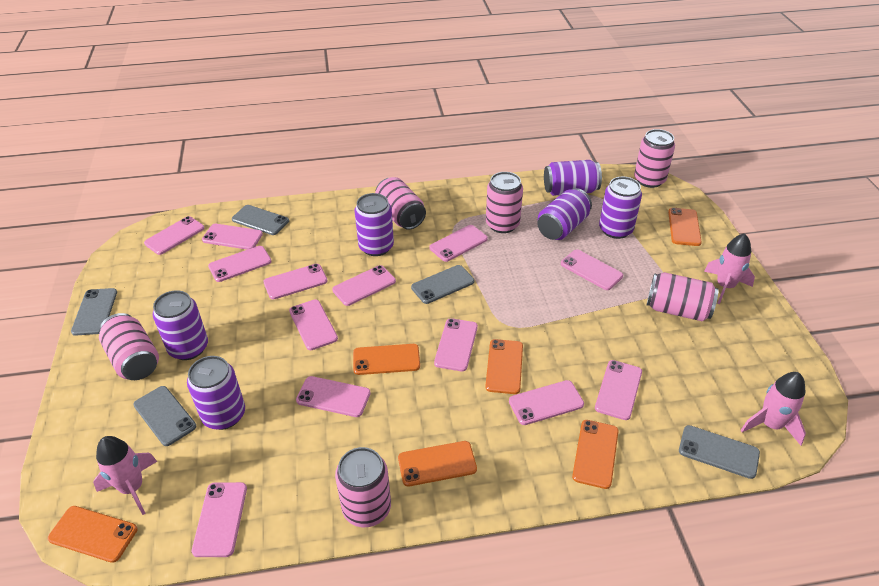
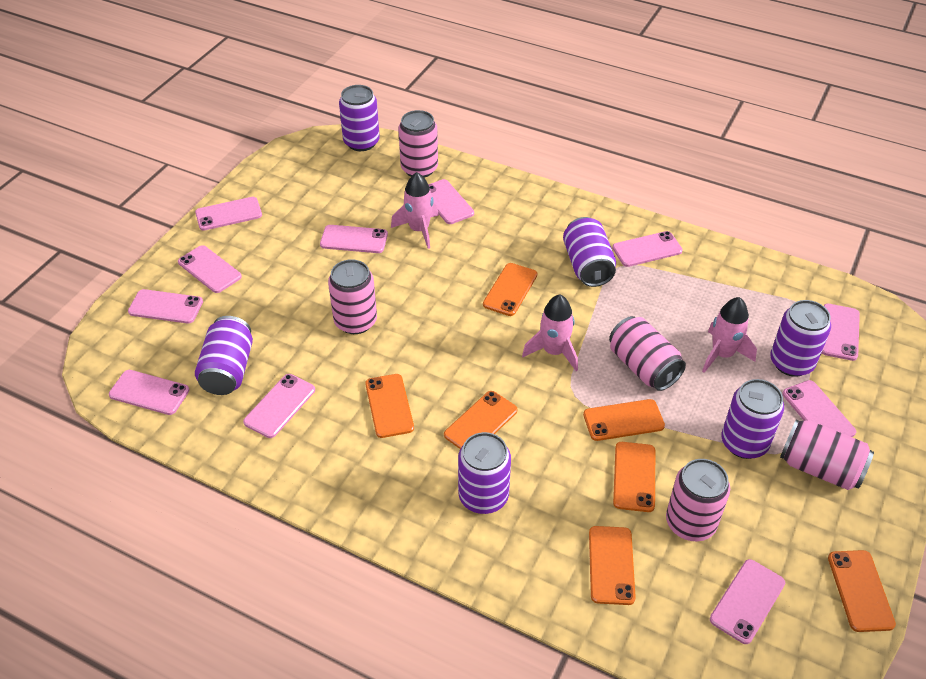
grey phone: 5 -> 0
orange phone: 6 -> 7
pink can: 6 -> 5
pink phone: 13 -> 11

